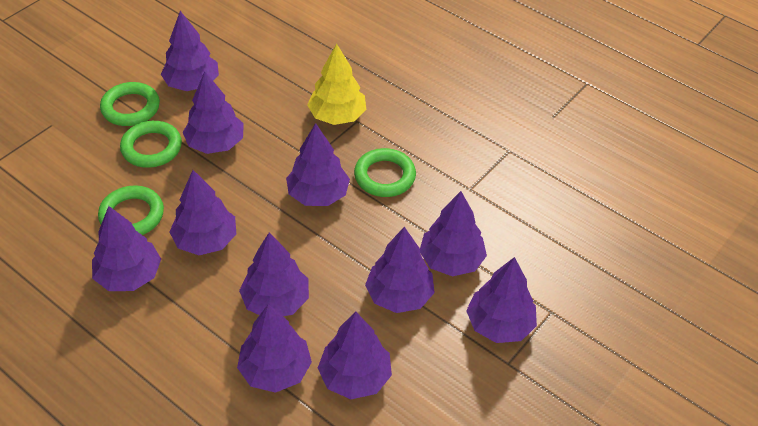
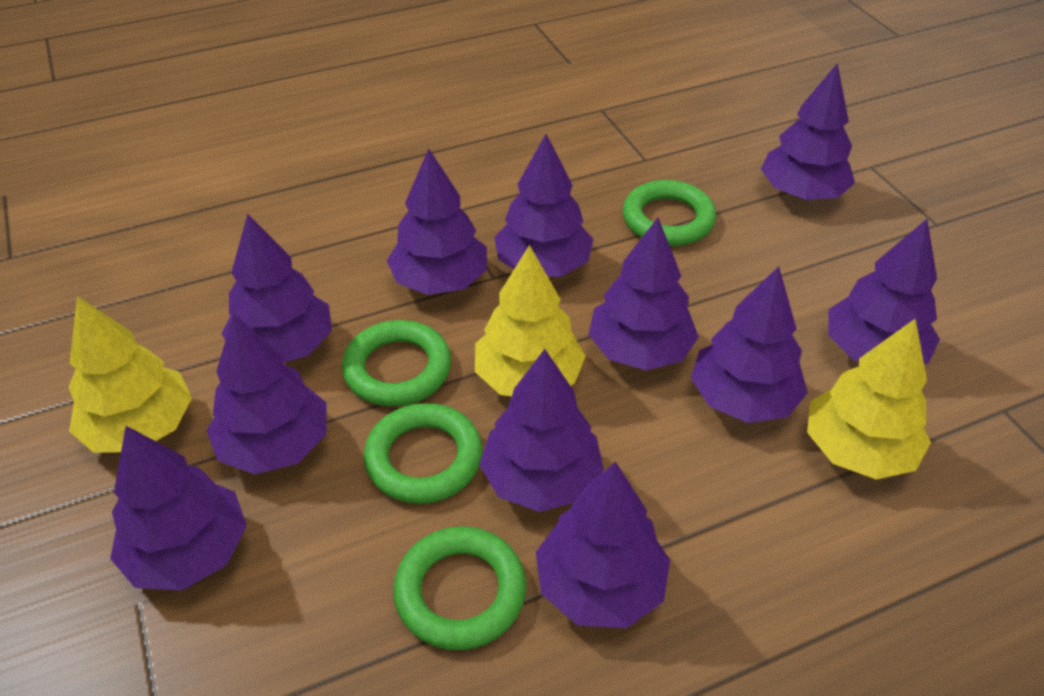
yellow tree: 1 -> 3

